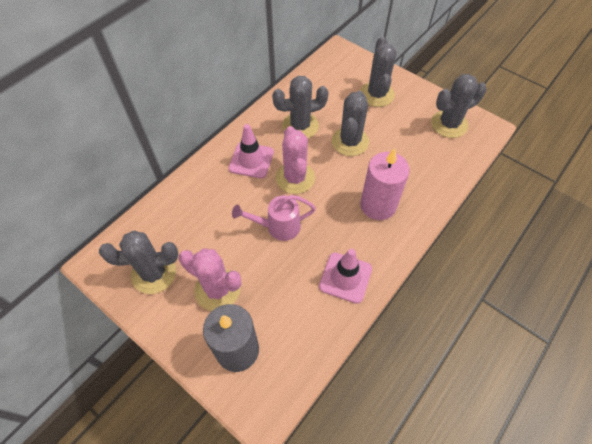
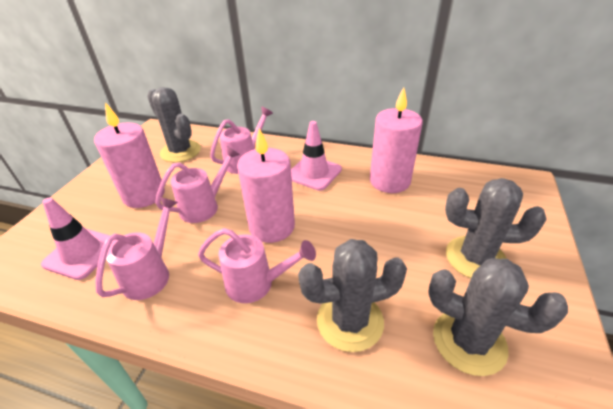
grey cactus: 5 -> 4
grey candle: 1 -> 0
pink cactus: 2 -> 0
pink candle: 1 -> 3
pink watering can: 1 -> 4

